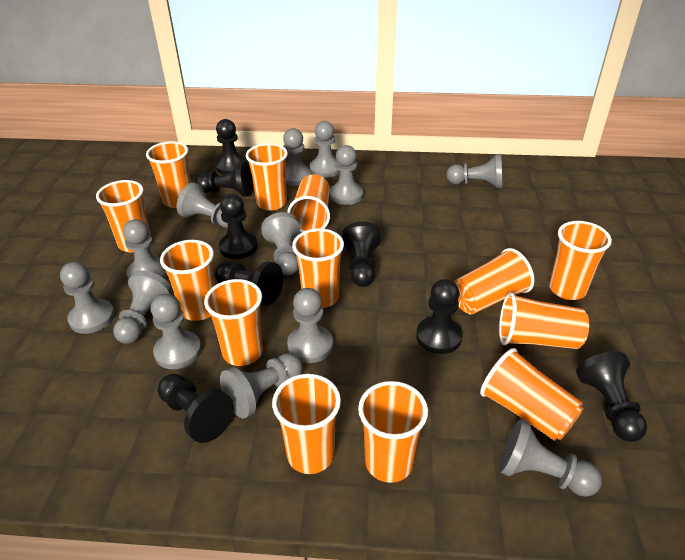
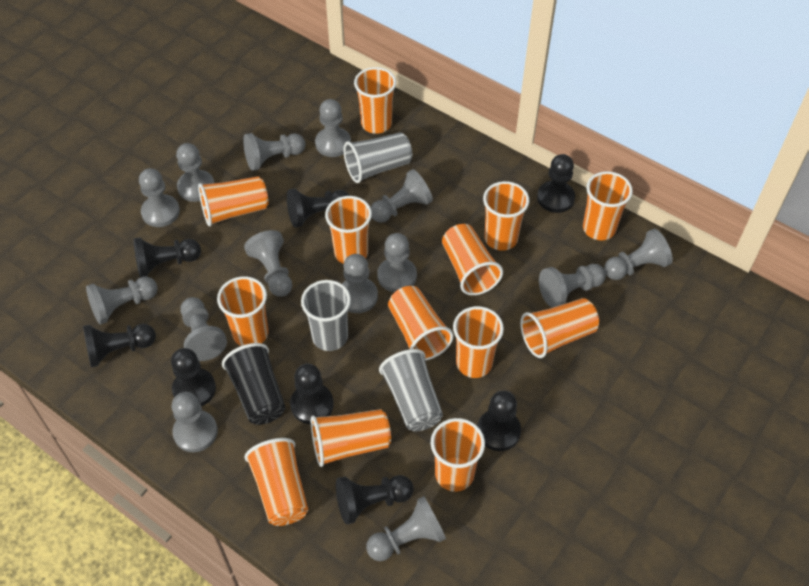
black cup: 0 -> 1
grey cup: 0 -> 3
grey pawn: 13 -> 14

